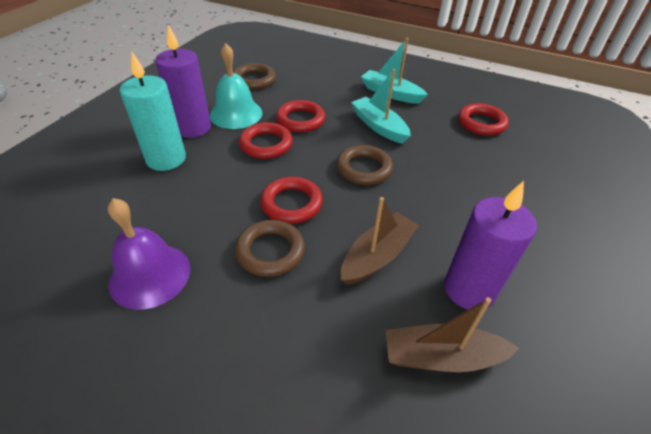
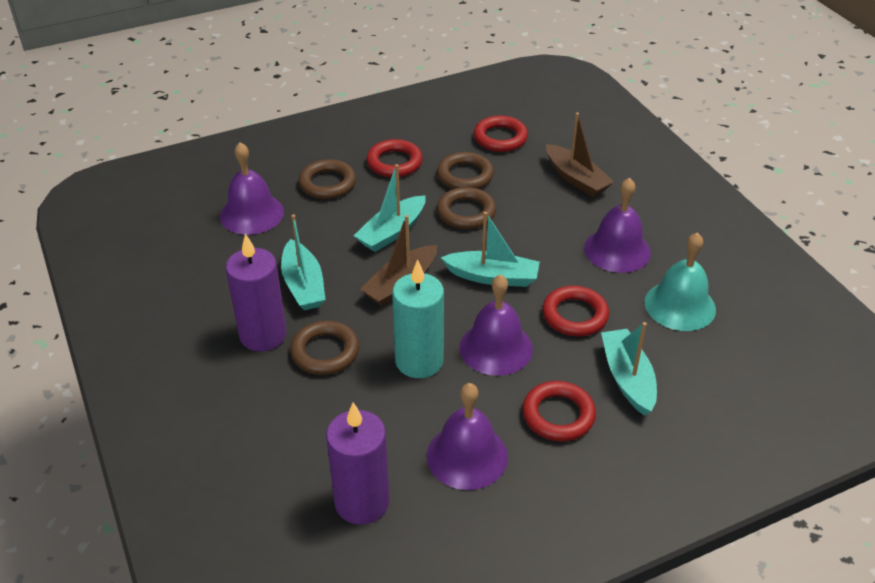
brown ring: 3 -> 4
purple bell: 1 -> 4
turquoise boat: 2 -> 4

